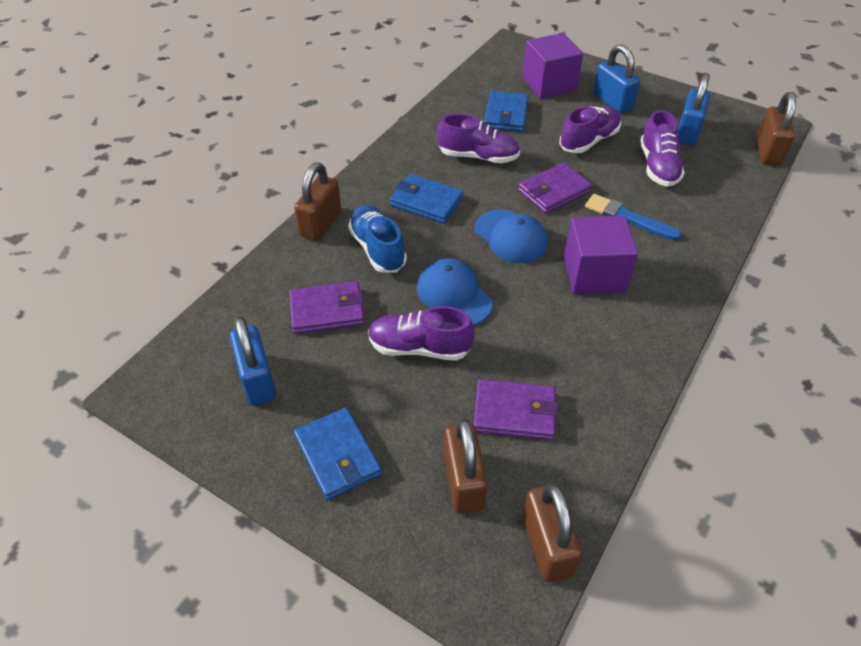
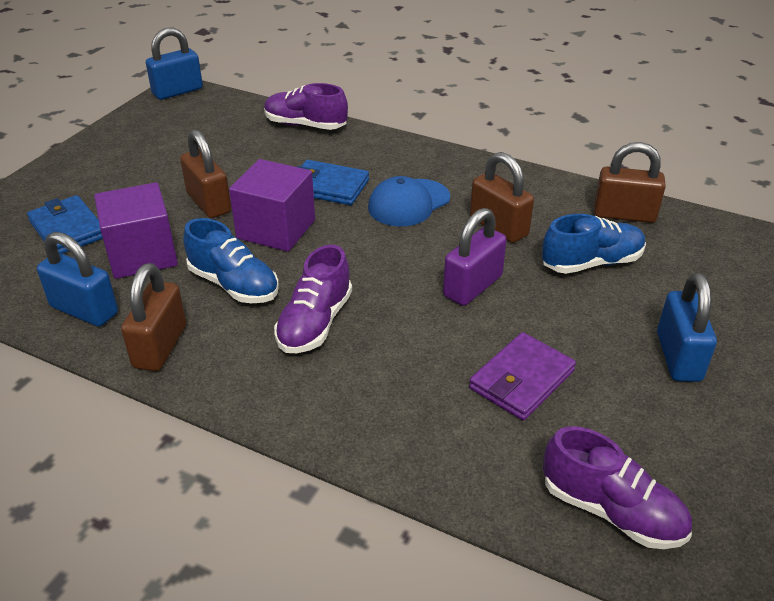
blue brush: 1 -> 0
blue cap: 2 -> 1
blue shoe: 1 -> 2
blue wallet: 3 -> 2
purple padlock: 0 -> 1
purple shoe: 4 -> 3
purple wallet: 3 -> 1

